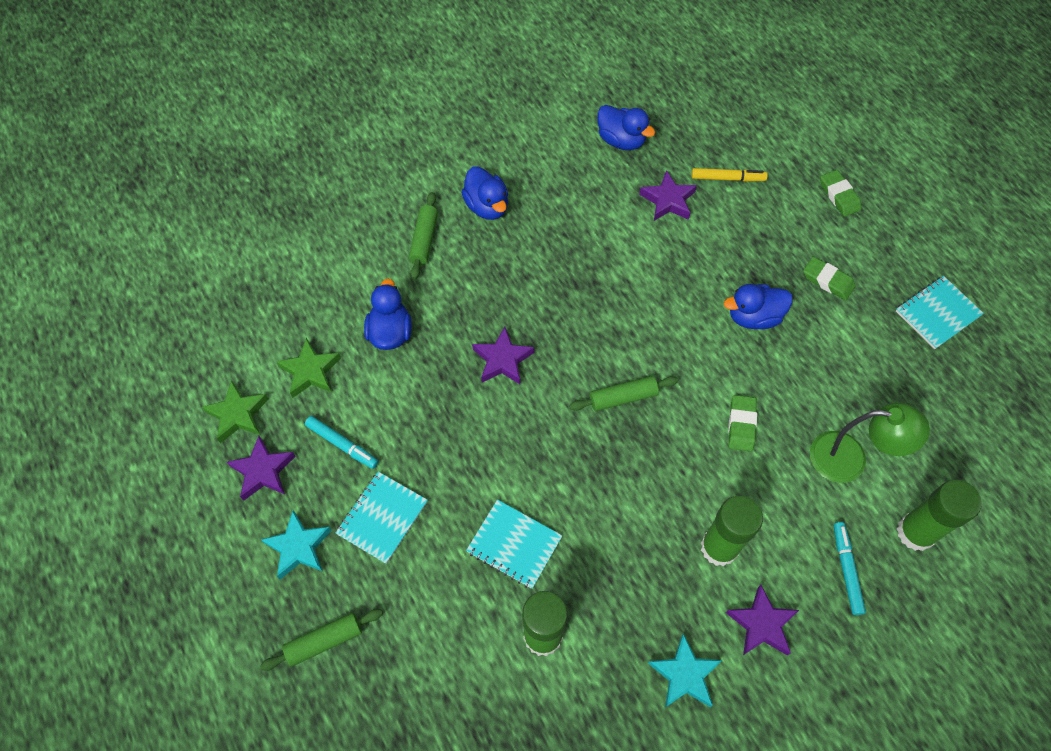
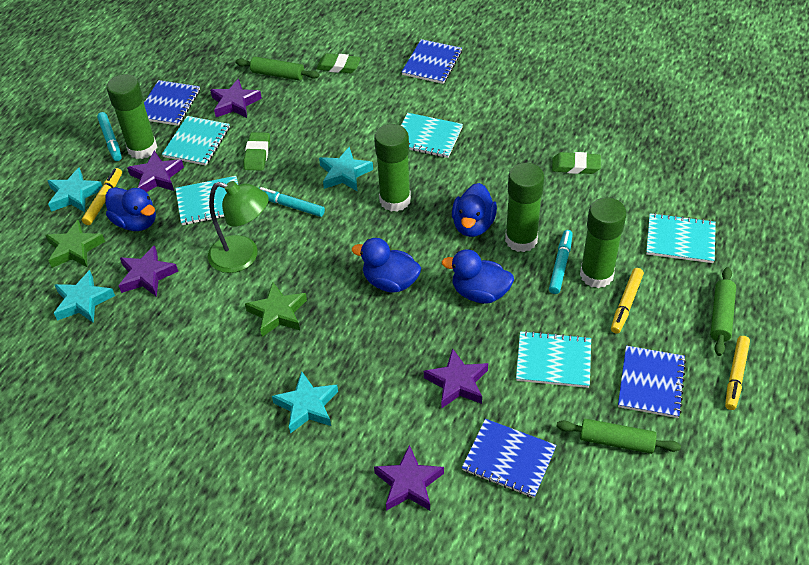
blue notebook: 0 -> 4
green glue stick: 3 -> 4
purple star: 4 -> 5
turquoise marker: 2 -> 3
turquoise notebook: 3 -> 5
turquoise star: 2 -> 4
yellow marker: 1 -> 3

